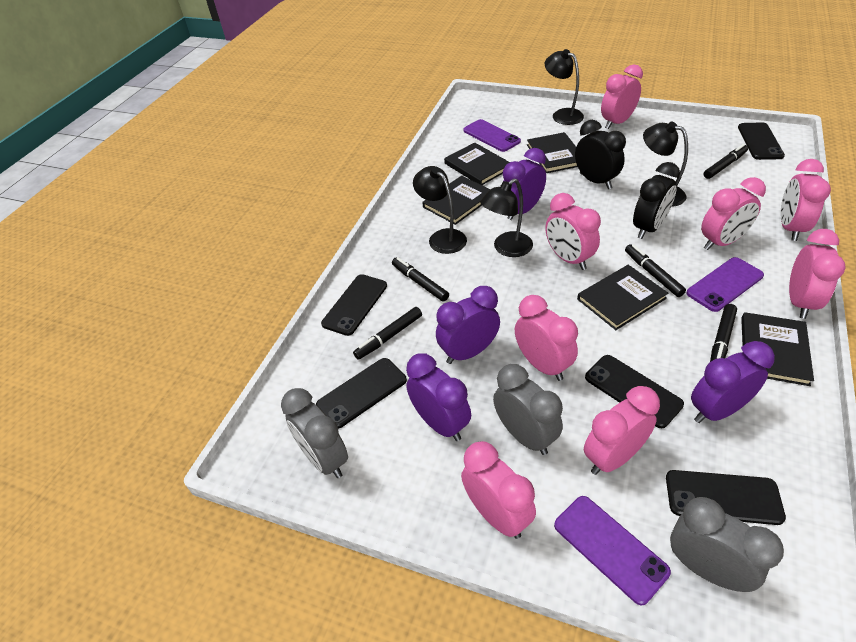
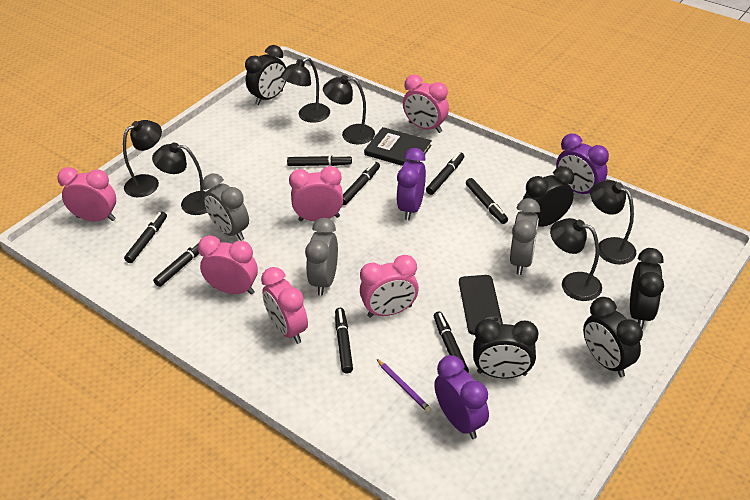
black book: 5 -> 1
black clock: 2 -> 5
black lamp: 4 -> 6
black marker: 5 -> 8
black phone: 5 -> 1
pink clock: 8 -> 6
purple clock: 4 -> 3
purple pencil: 0 -> 1
purple phone: 3 -> 0

